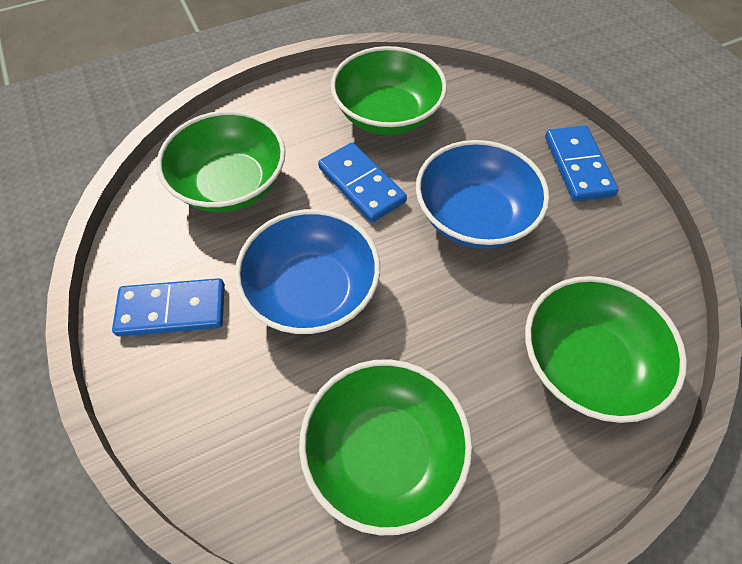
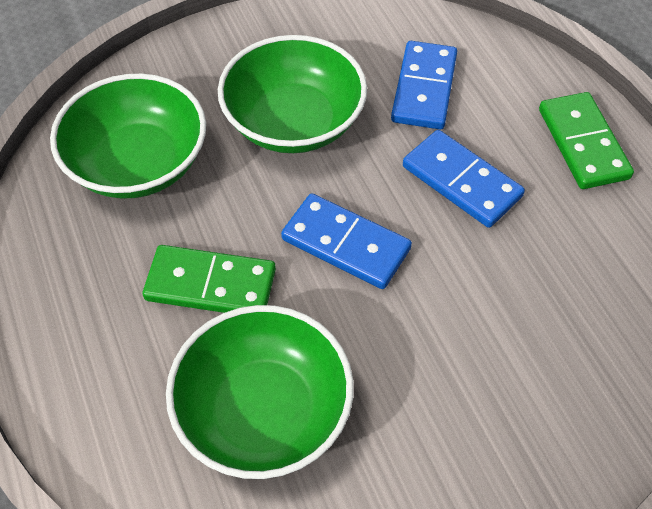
blue bowl: 2 -> 0
green bowl: 4 -> 3
green domino: 0 -> 2

